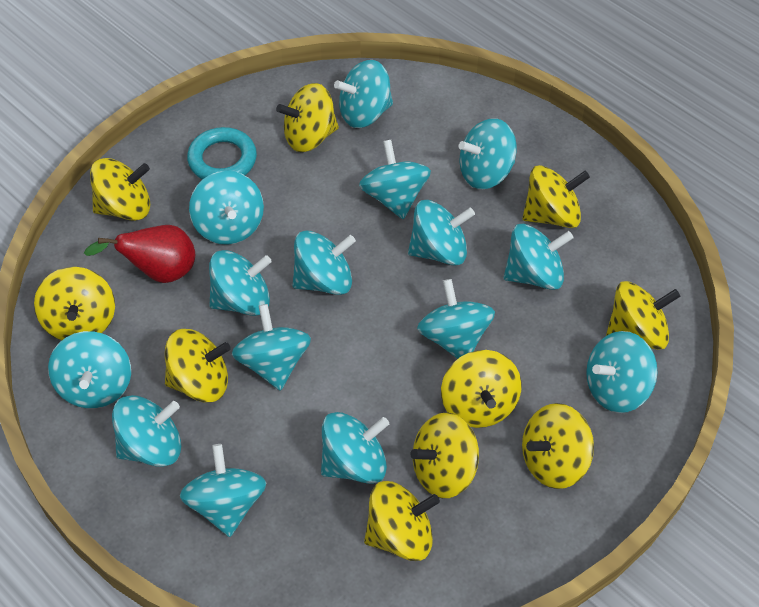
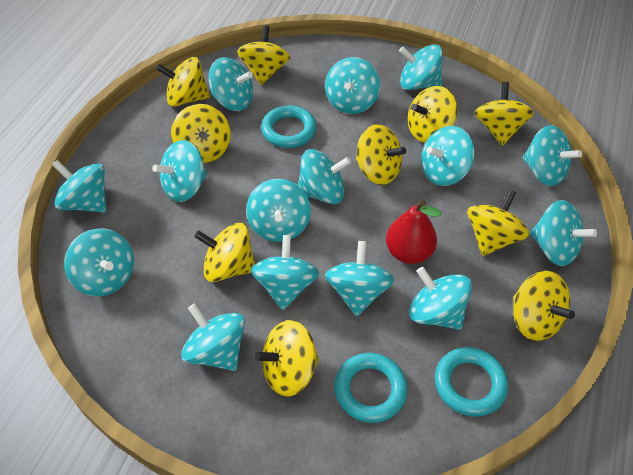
turquoise ring: 1 -> 3

